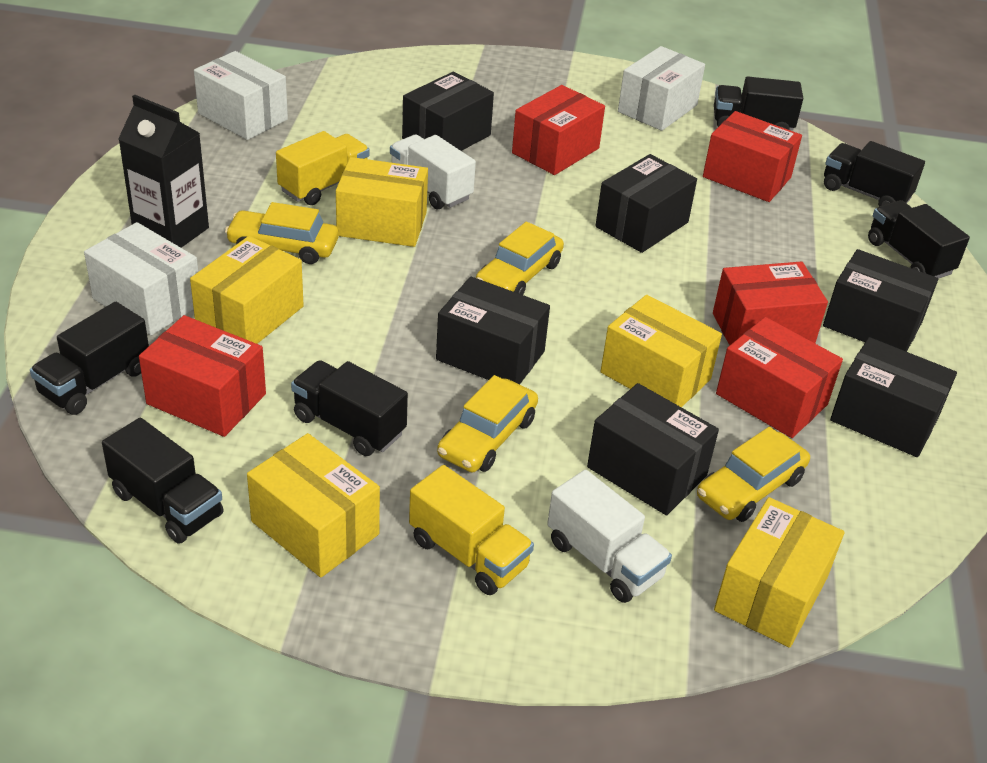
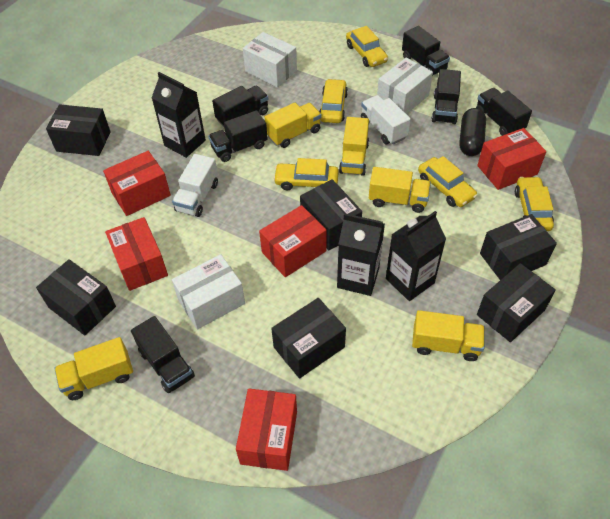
black capsule: 0 -> 1
black carton: 1 -> 3
yellow box: 5 -> 0
yellow car: 4 -> 5
yellow truck: 2 -> 5

